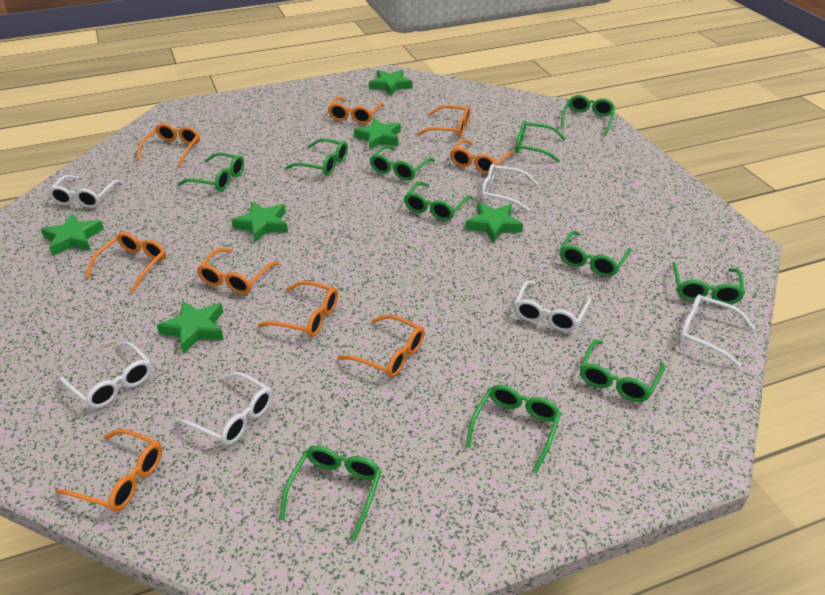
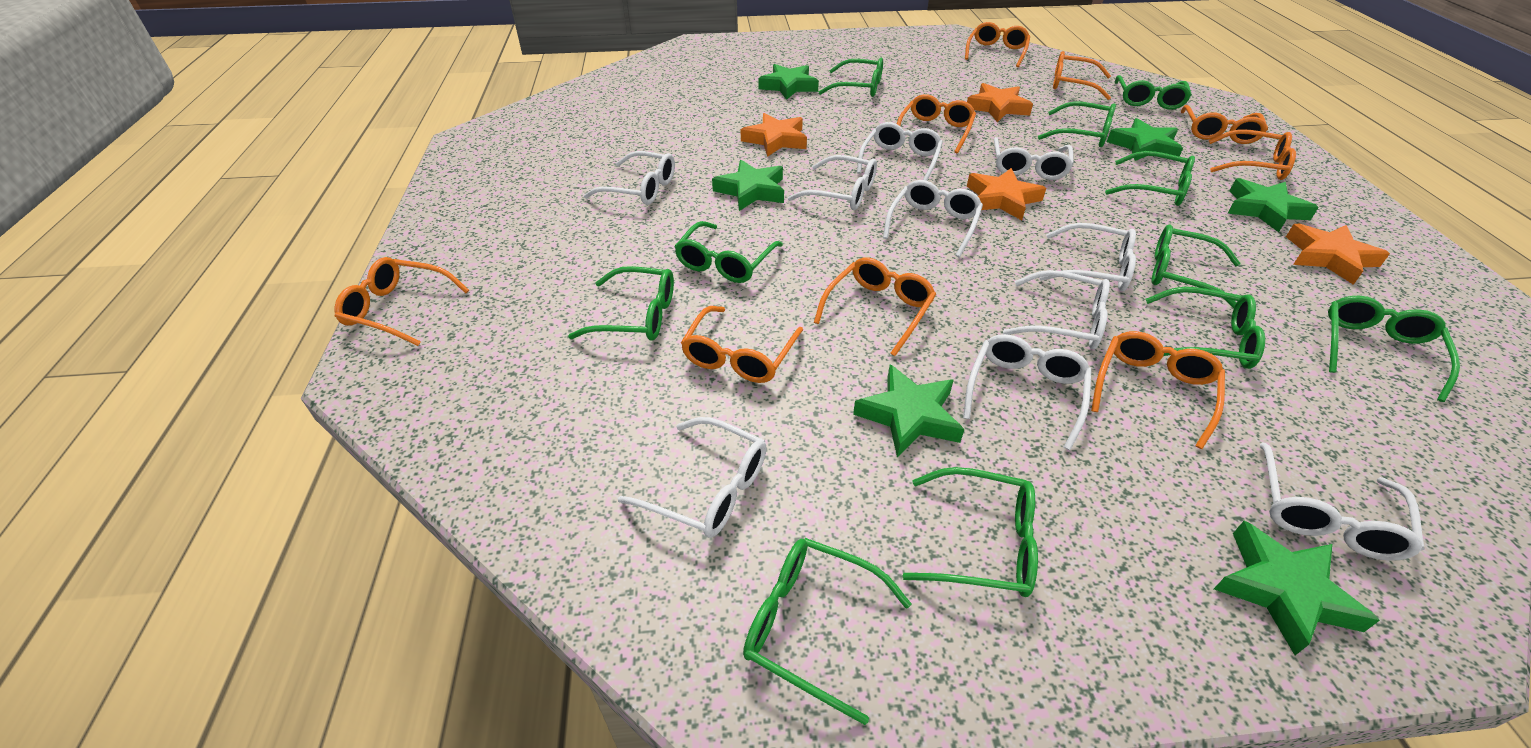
orange star: 0 -> 4
white glasses: 6 -> 10

